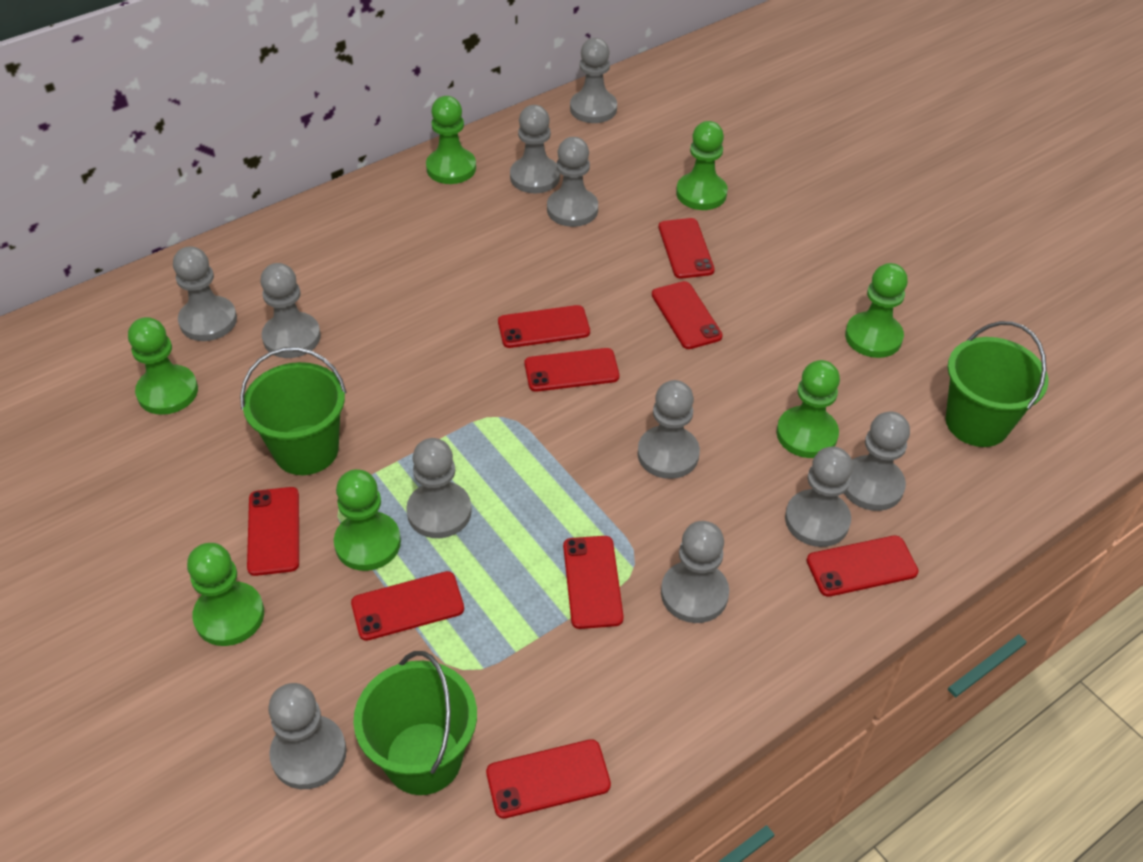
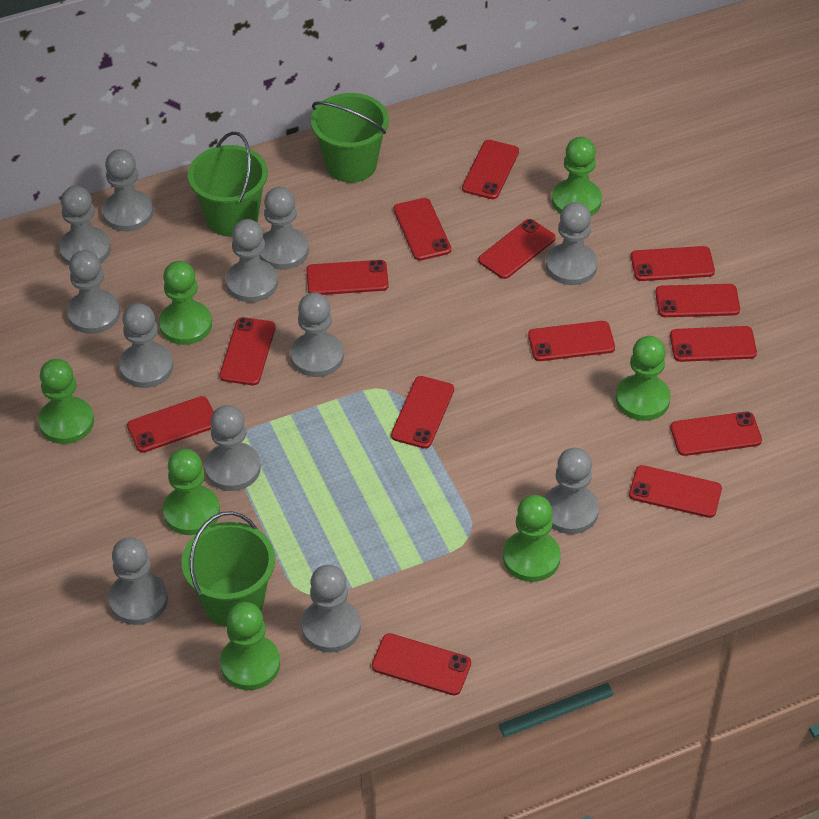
grey pawn: 11 -> 12
red phone: 9 -> 14

